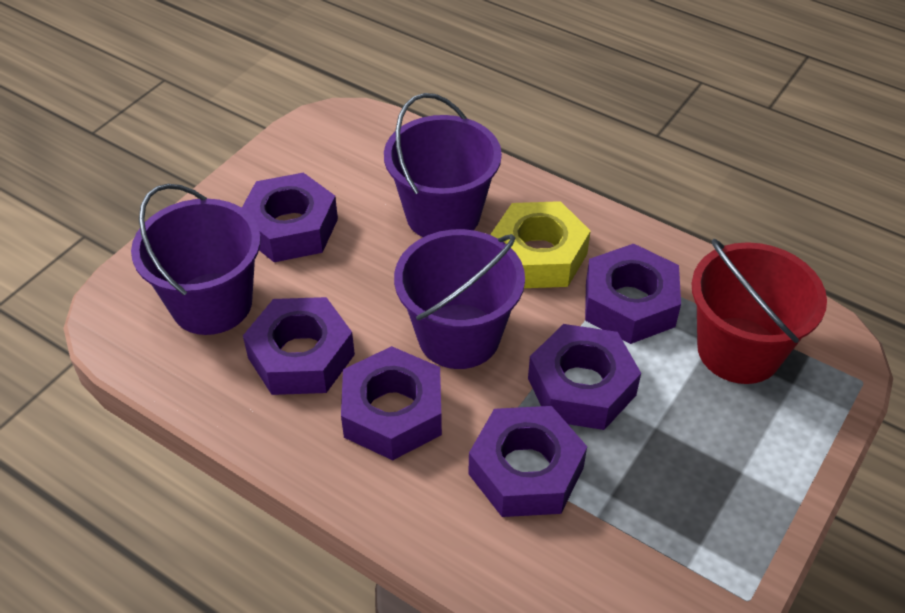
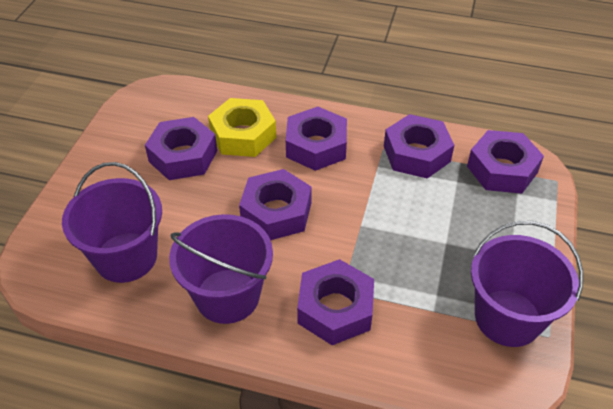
red bucket: 1 -> 0

